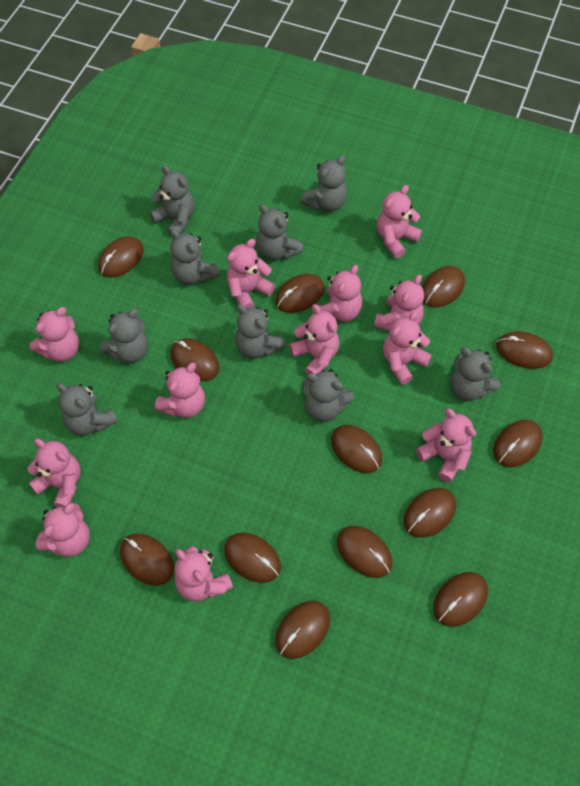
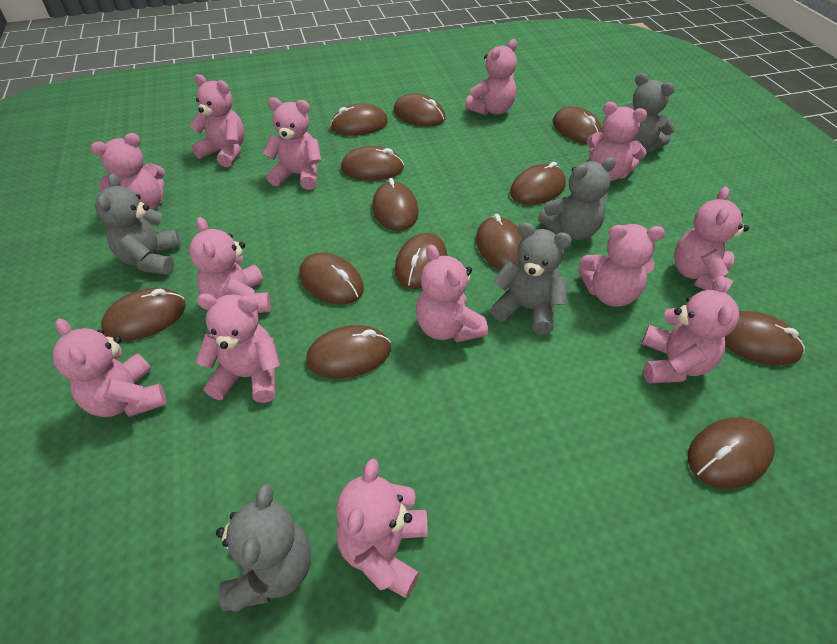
grey teddy bear: 9 -> 5
pink teddy bear: 12 -> 13

